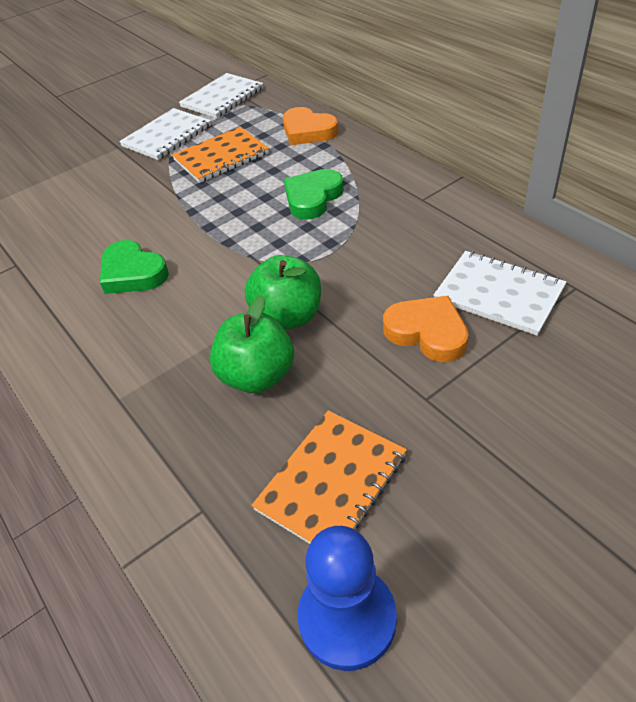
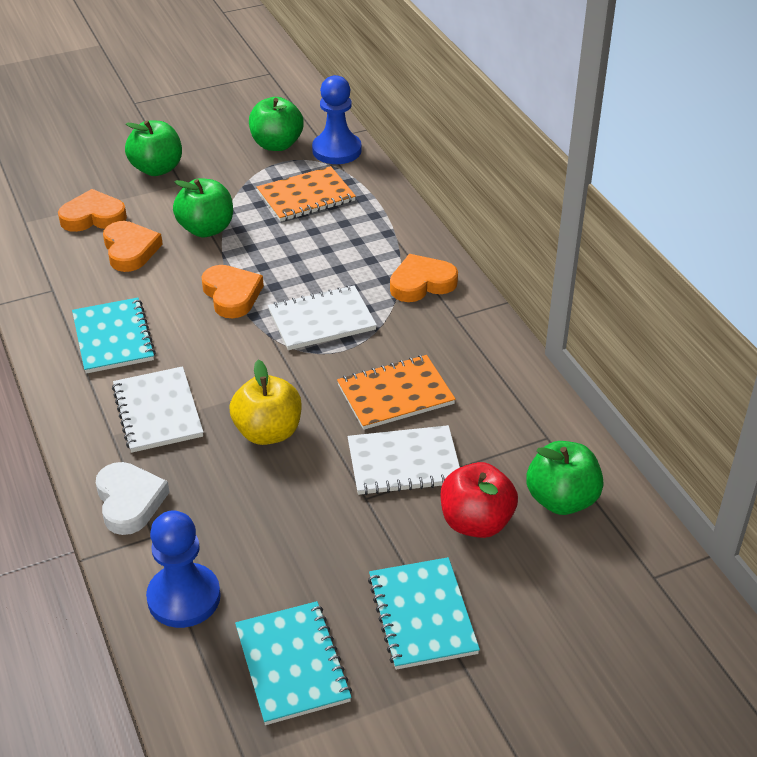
blue pawn: 1 -> 2
green apple: 2 -> 4
green heart: 2 -> 0
orange heart: 2 -> 4
red apple: 0 -> 1
turquoise notebook: 0 -> 3
white heart: 0 -> 1
yellow apple: 0 -> 1

